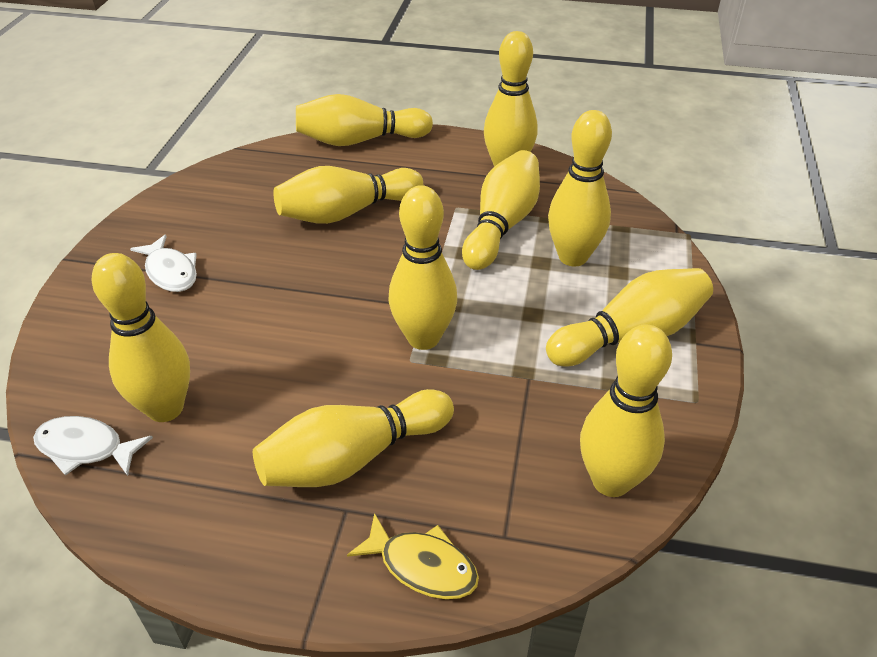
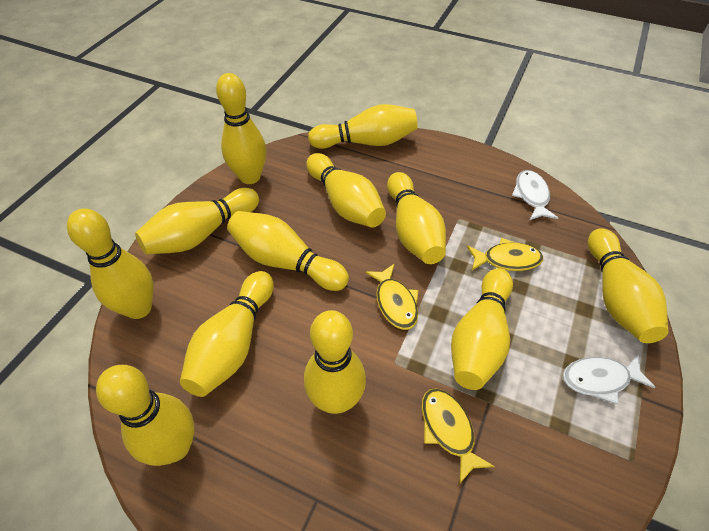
yellow bowling pin: 10 -> 12
yellow fish: 1 -> 3

